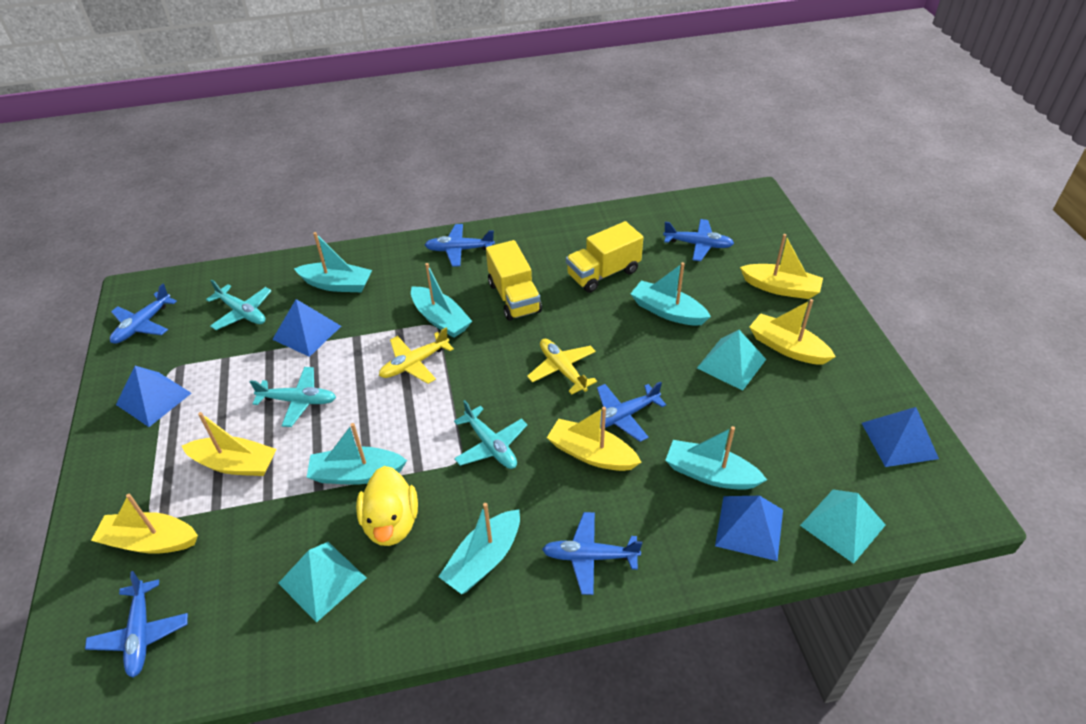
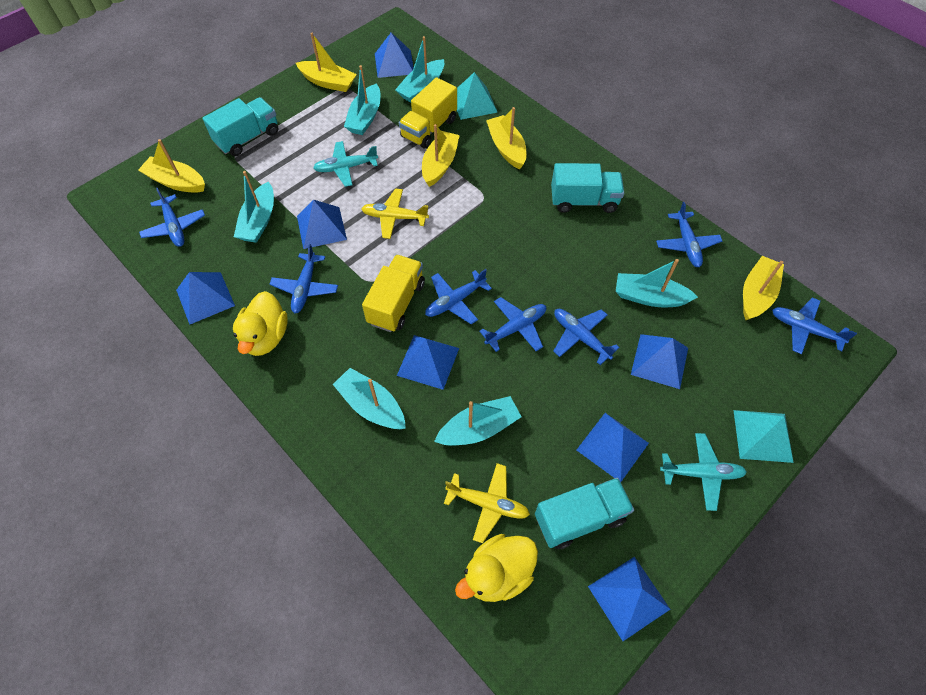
blue plane: 6 -> 7
blue pyramid: 4 -> 7
turquoise plane: 3 -> 2
turquoise pyramid: 3 -> 2
turquoise truck: 0 -> 3
yellow duck: 1 -> 2

